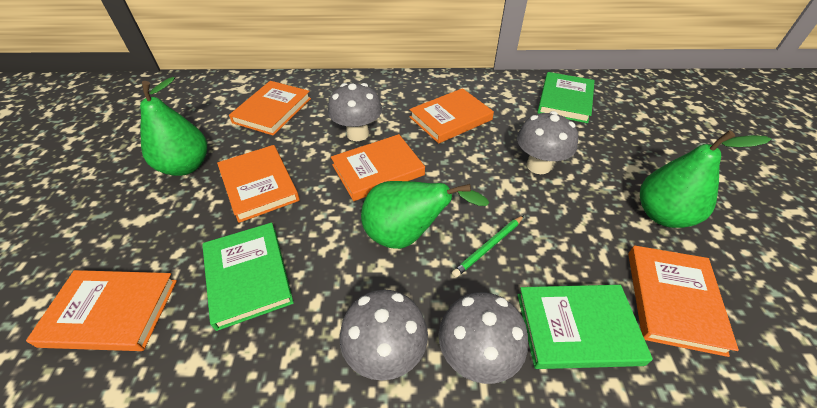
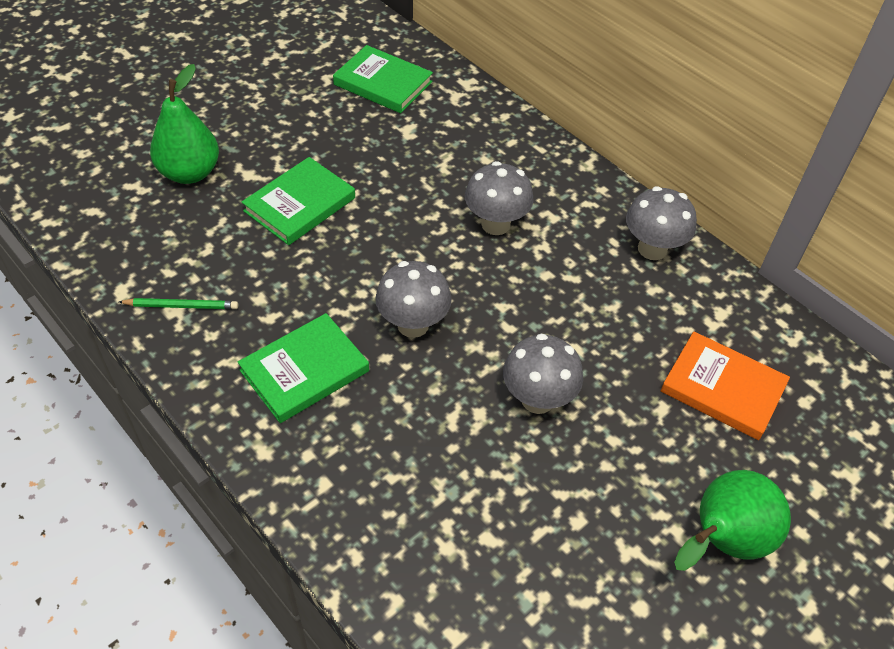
green pear: 3 -> 2
orange book: 6 -> 1

